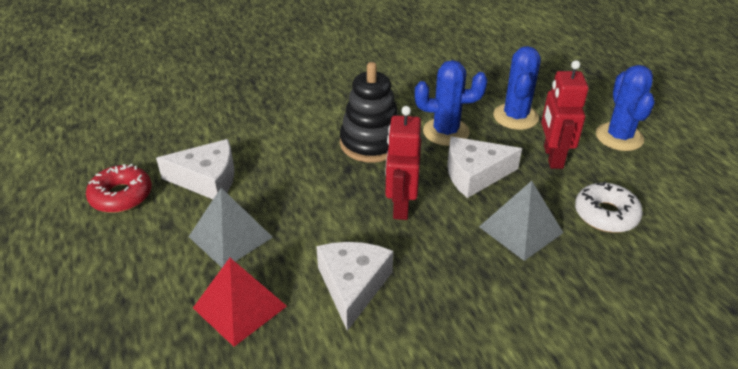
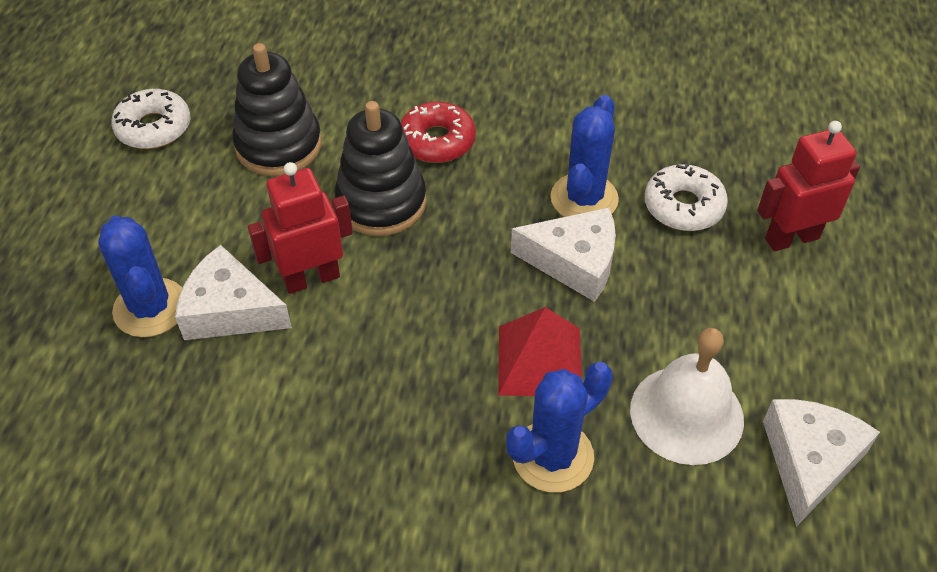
black stacking toy: 1 -> 2
grey pyramid: 2 -> 0
white bell: 0 -> 1
white donut: 1 -> 2

